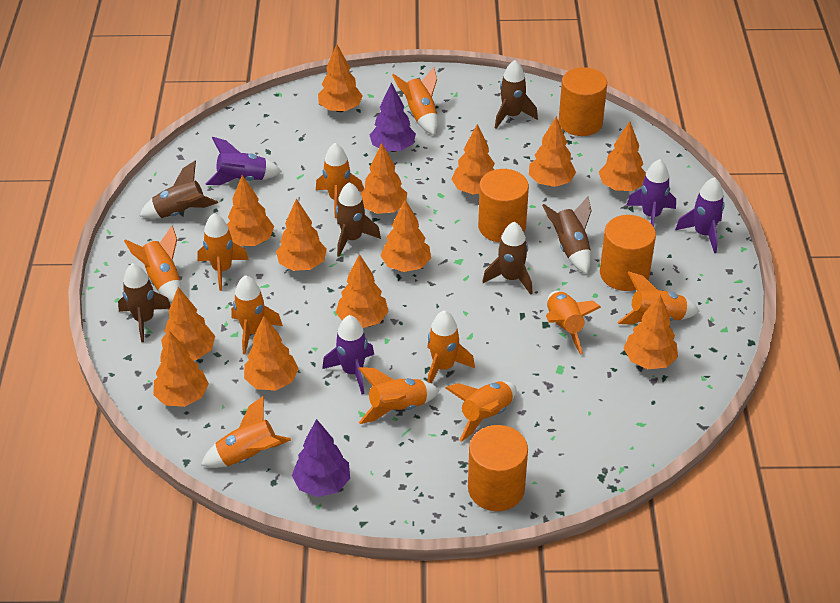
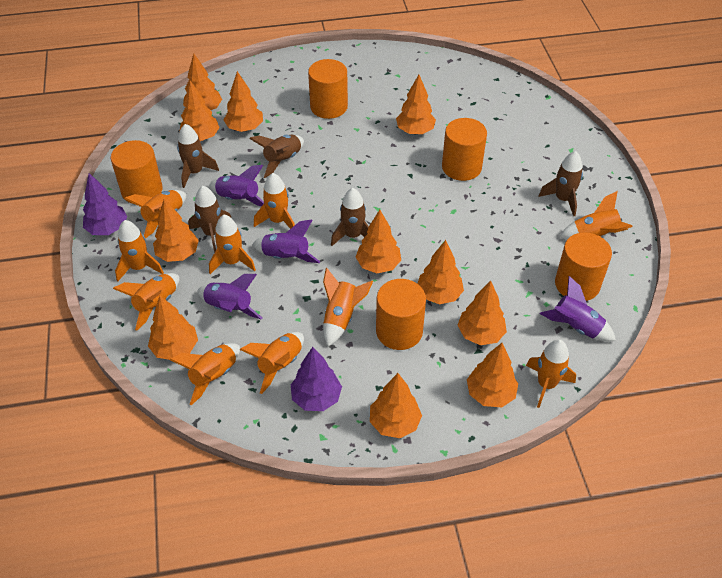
brown rocket: 6 -> 5
orange cylinder: 4 -> 5
orange rocket: 11 -> 10
orange tree: 13 -> 11

